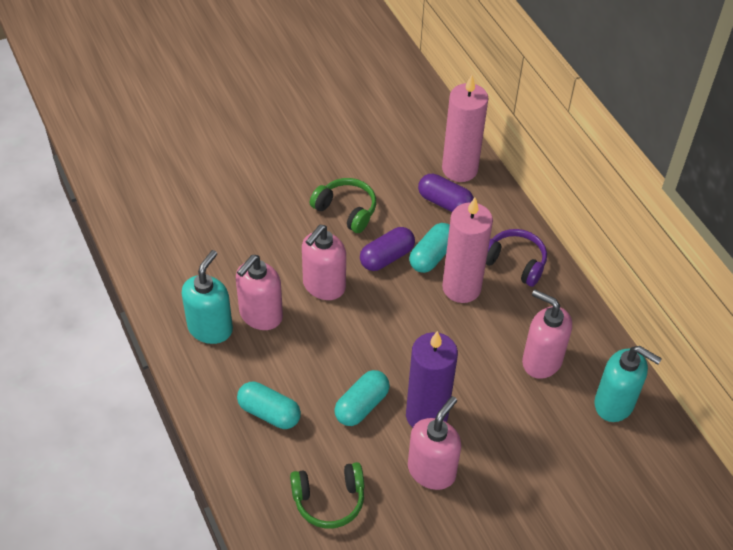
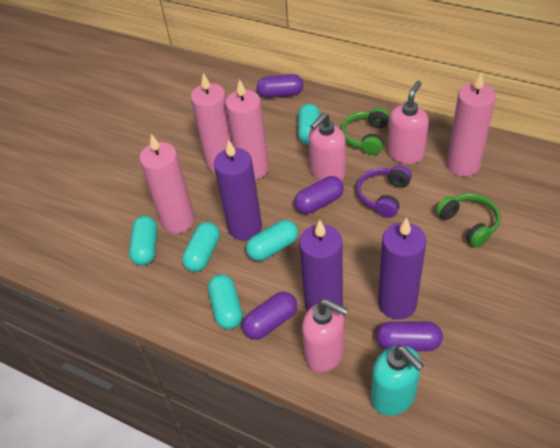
pink candle: 2 -> 4
pink soap dispenser: 4 -> 3
purple candle: 1 -> 3
purple capsule: 2 -> 4
turquoise capsule: 3 -> 5
turquoise soap dispenser: 2 -> 1

